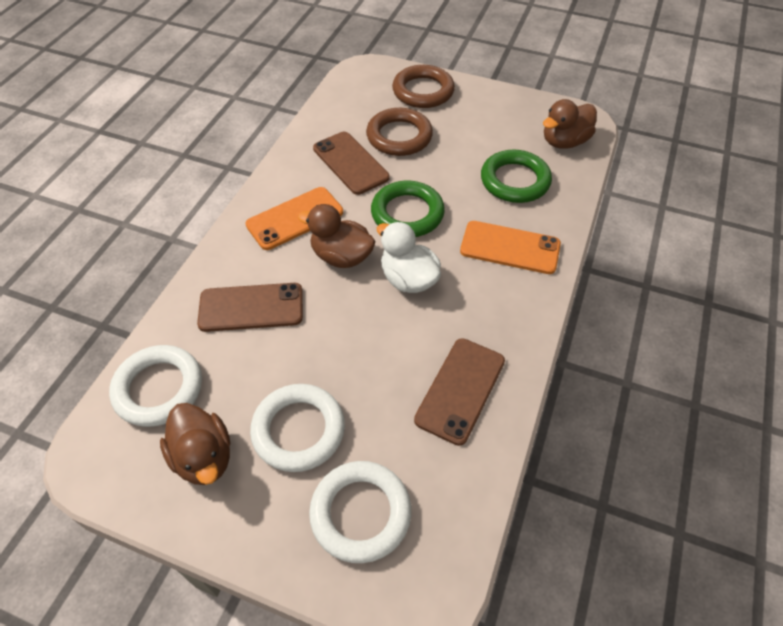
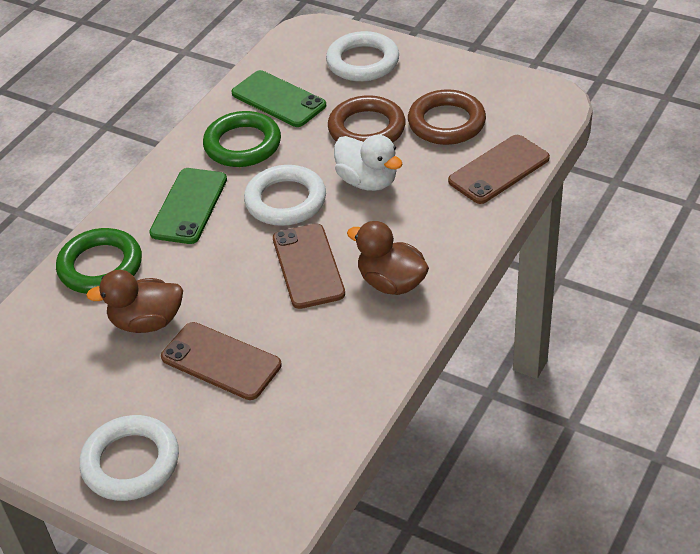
brown duck: 3 -> 2
green phone: 0 -> 2
orange phone: 2 -> 0

